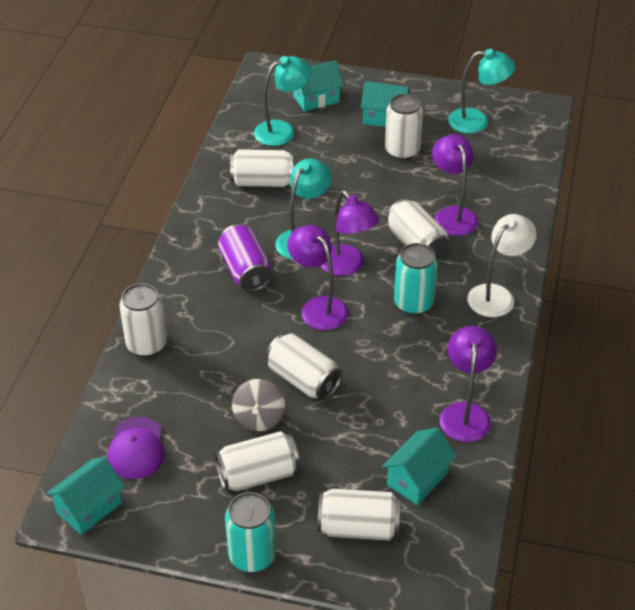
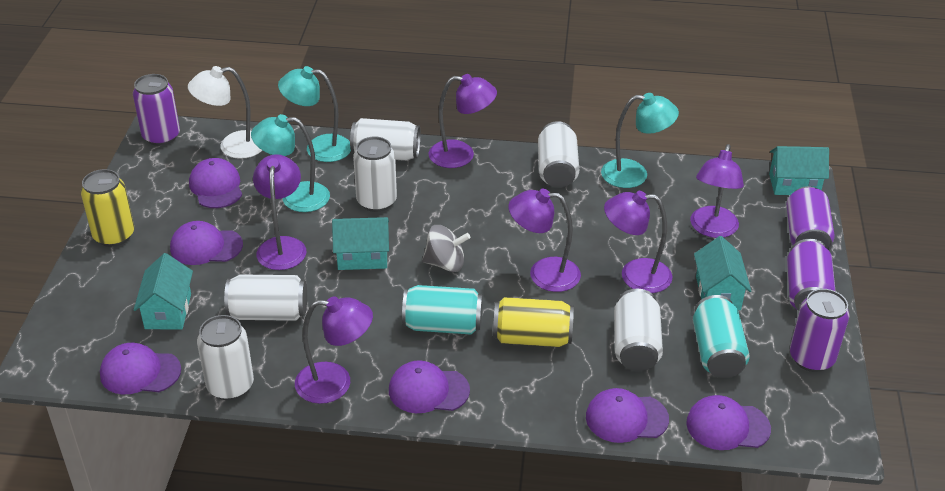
purple can: 1 -> 4
purple cap: 1 -> 6
purple lamp: 4 -> 6
white can: 7 -> 6
yellow can: 0 -> 2

